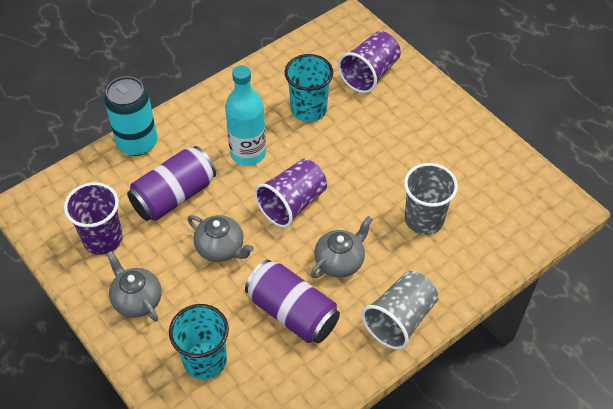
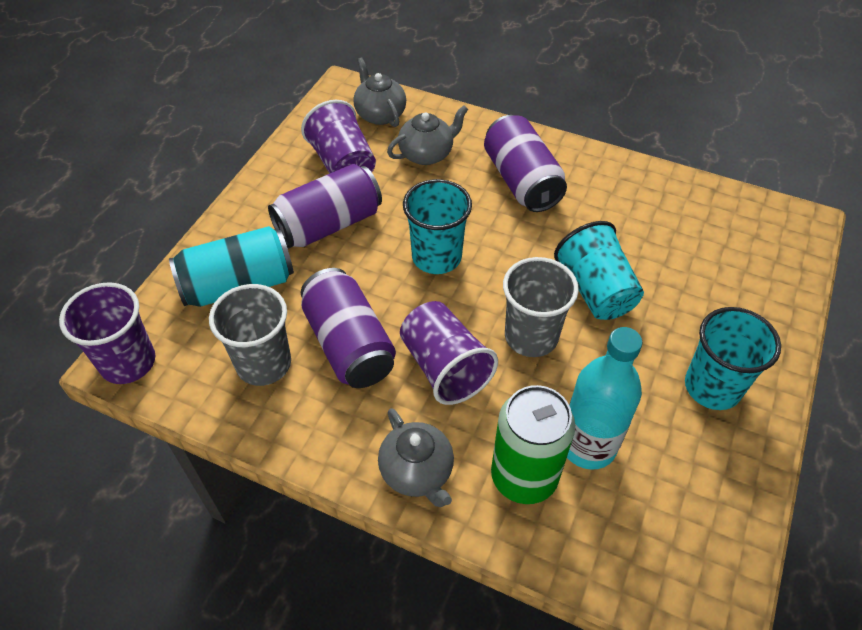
green can: 0 -> 1
purple can: 2 -> 3
turquoise cup: 2 -> 3

